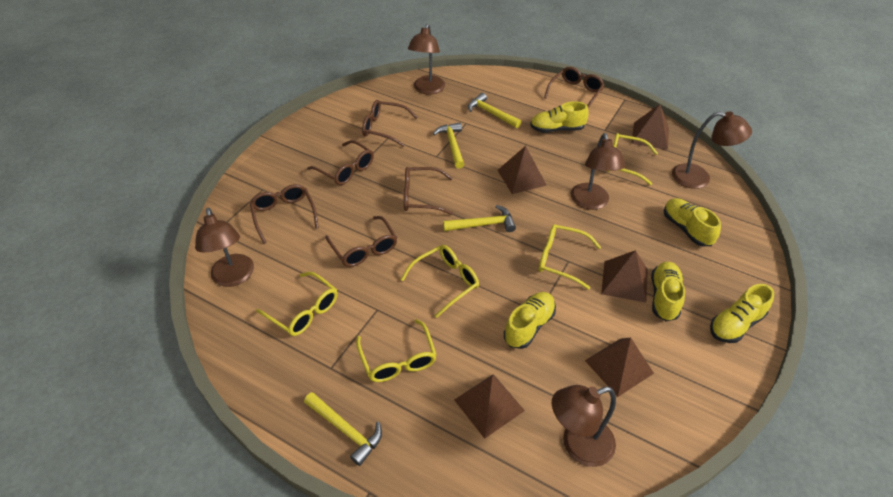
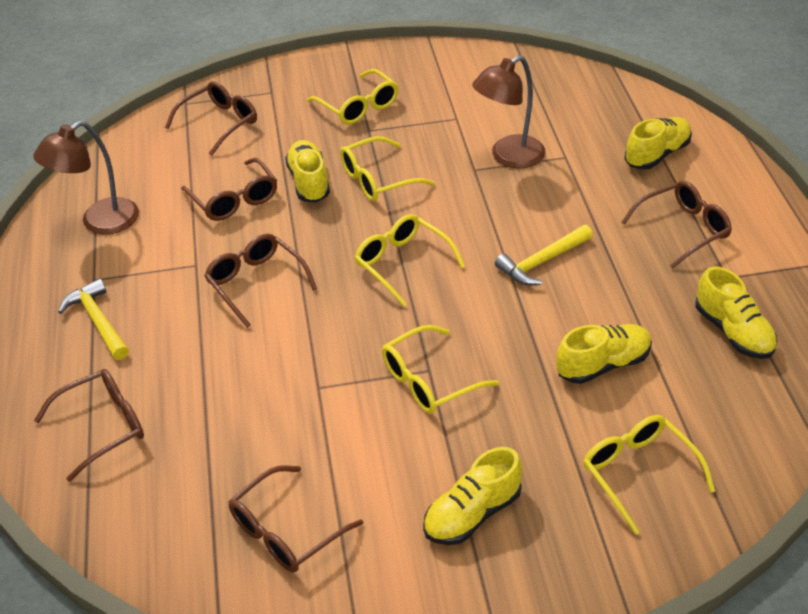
brown lamp: 5 -> 2
brown pyramid: 5 -> 0
yellow hammer: 4 -> 2

